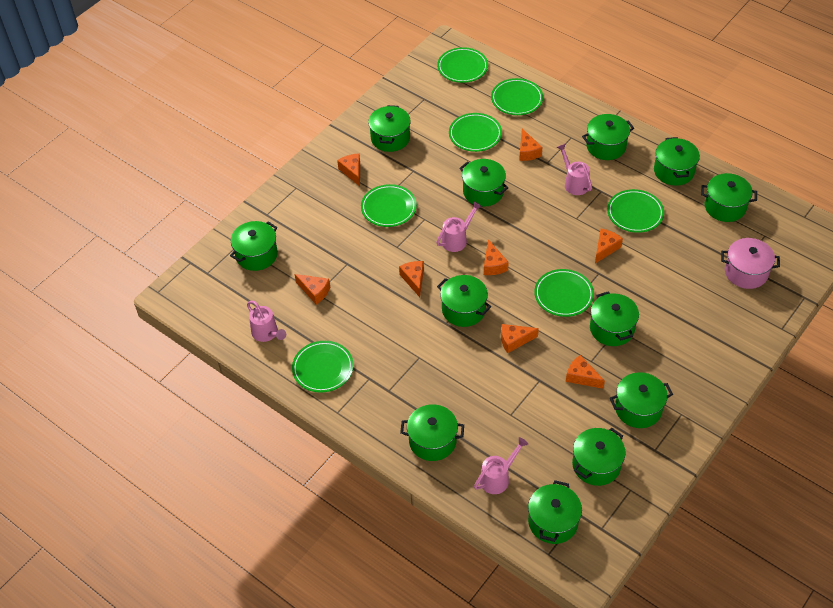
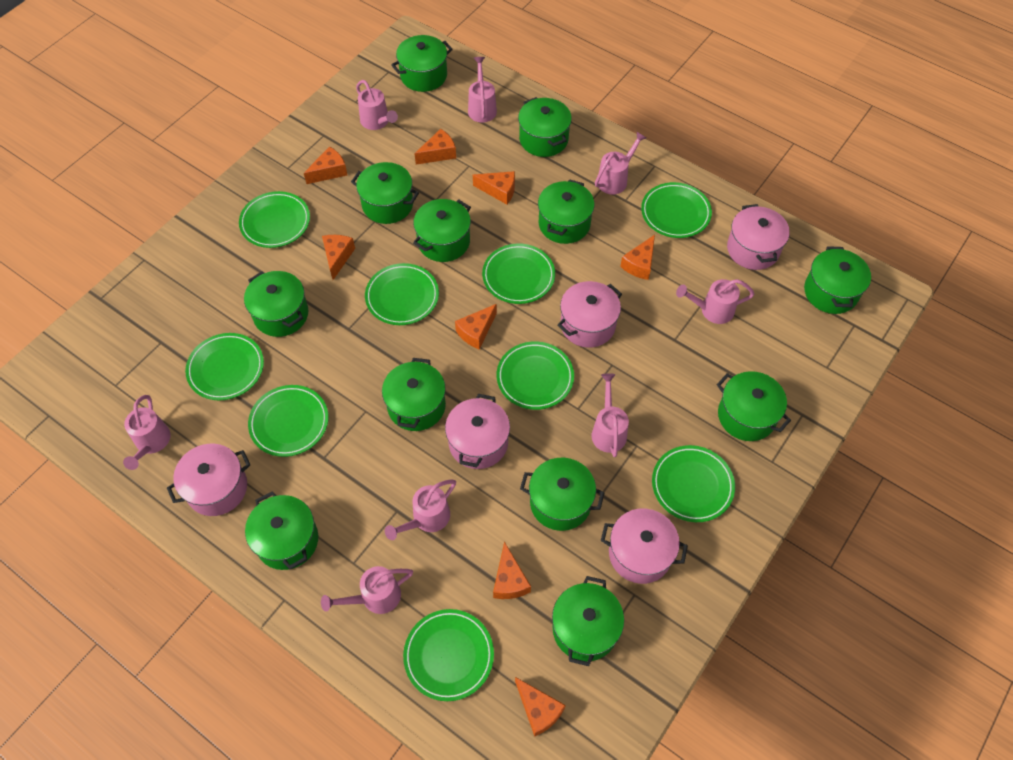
green plate: 7 -> 9
pink pot: 1 -> 5
pink watering can: 4 -> 8

